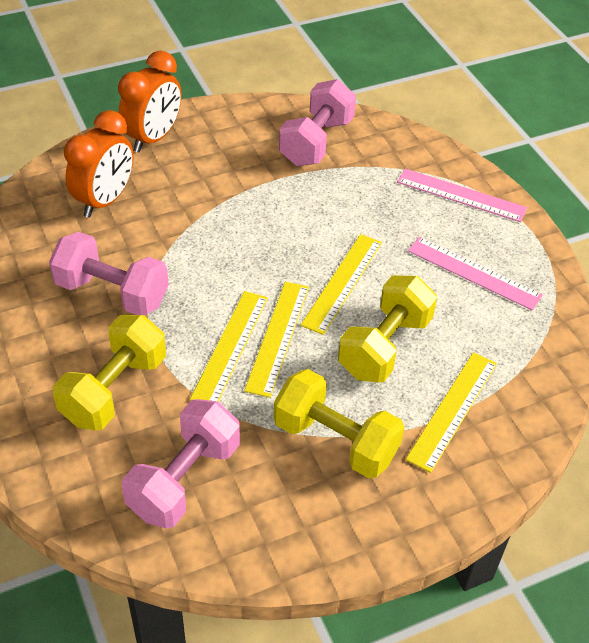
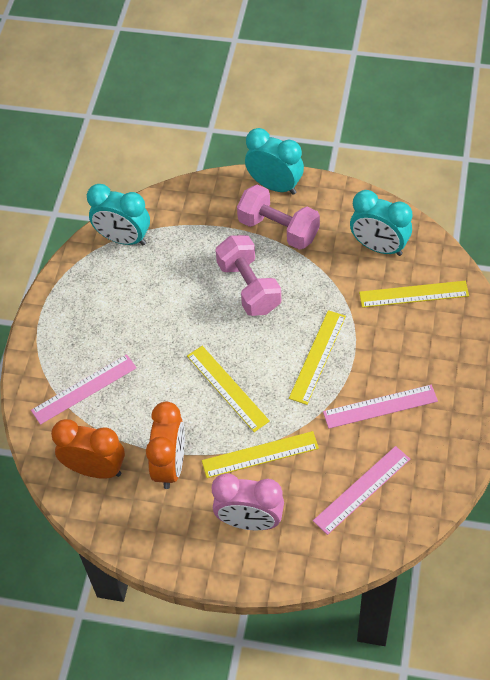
pink clock: 0 -> 1
pink dumbbell: 3 -> 2
pink ruler: 2 -> 3
turquoise clock: 0 -> 3
yellow dumbbell: 3 -> 0

